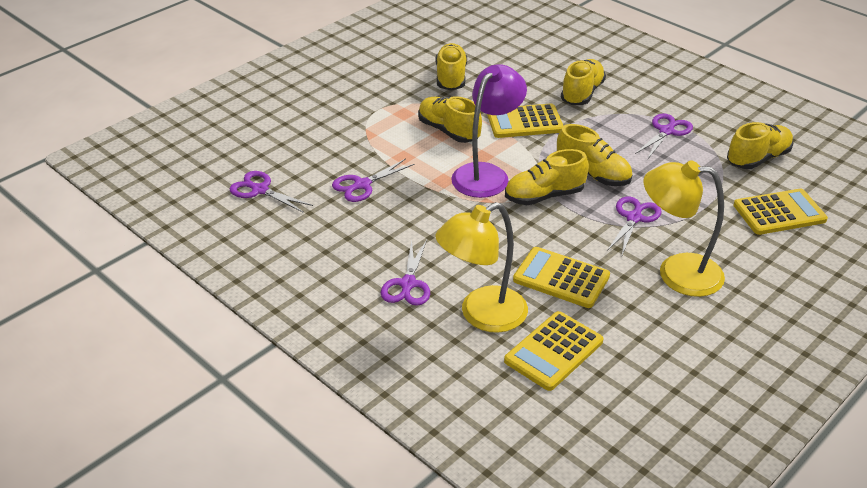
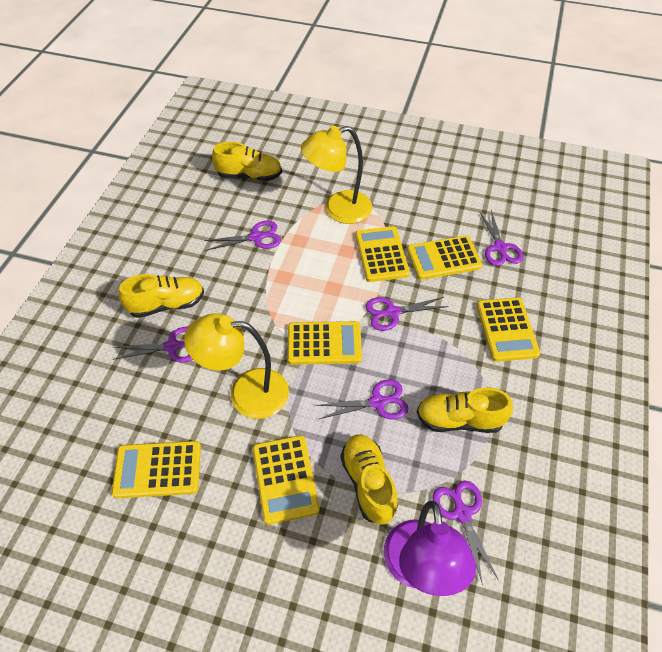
purple scissors: 5 -> 6
yellow calculator: 4 -> 6
yellow shoe: 6 -> 4

